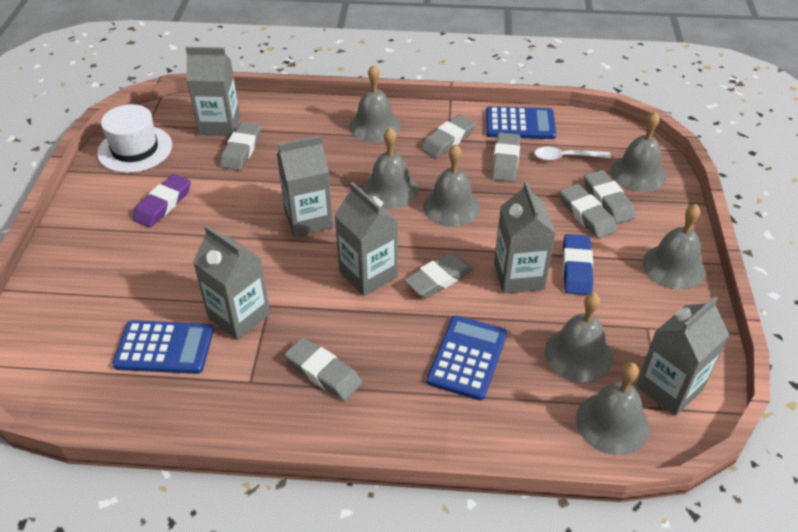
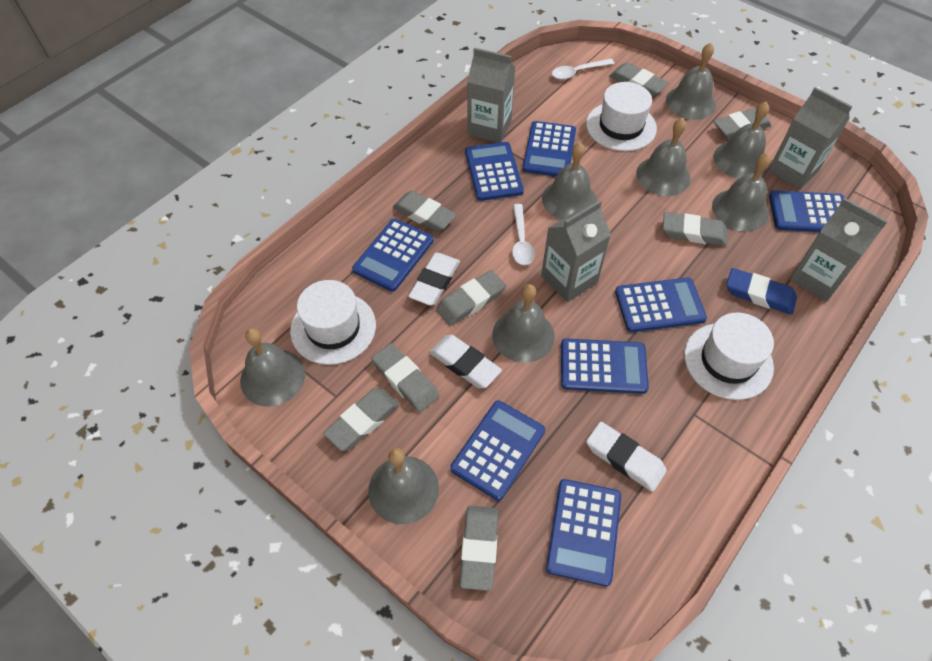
blue calculator: 3 -> 8
grey bell: 7 -> 8
grey carton: 6 -> 4
grey eraser: 7 -> 8
purple eraser: 1 -> 0
white eraser: 0 -> 3
white hat: 1 -> 3
white spoon: 1 -> 2

